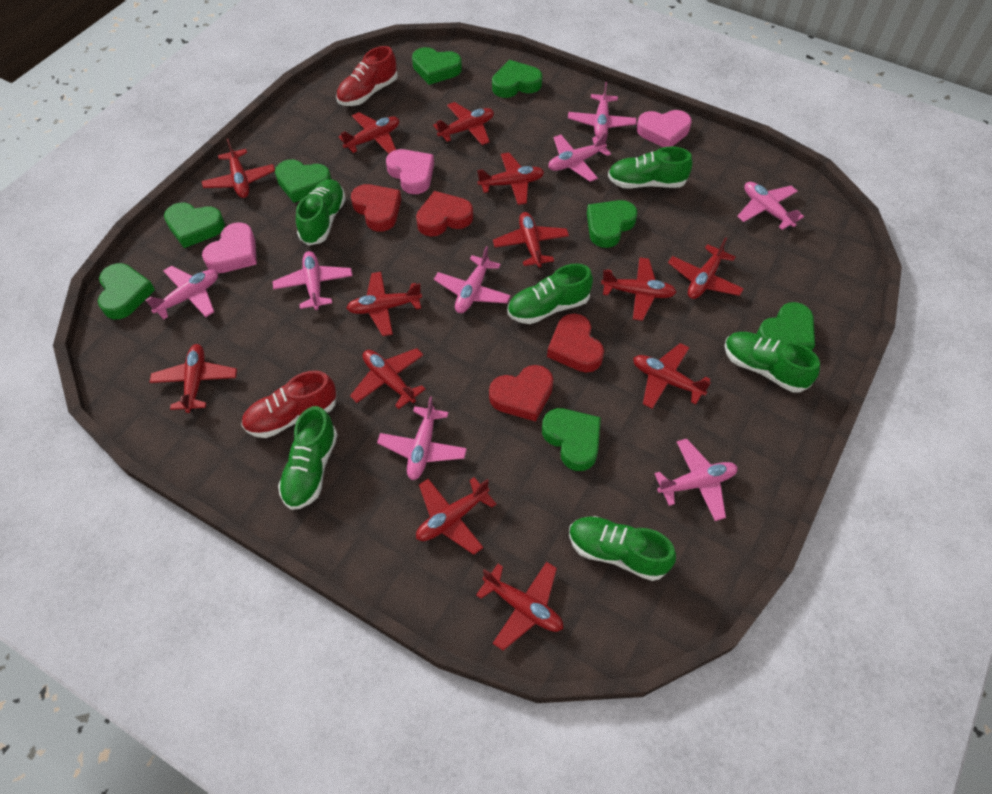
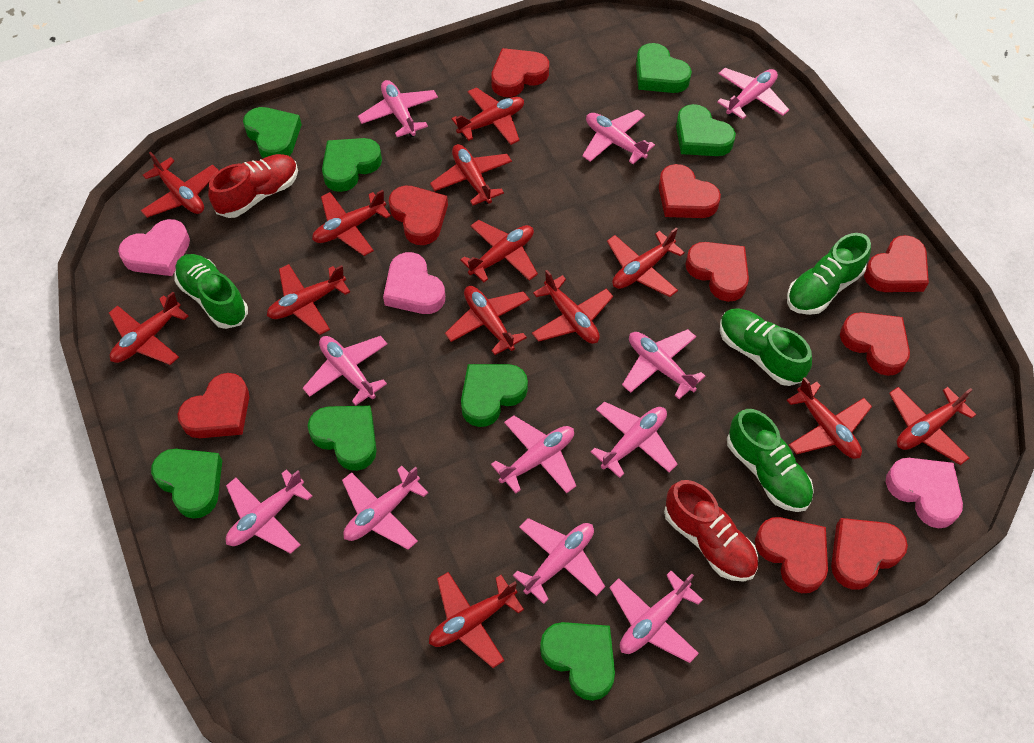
green shoe: 6 -> 4
pink plane: 8 -> 11
red heart: 4 -> 9

